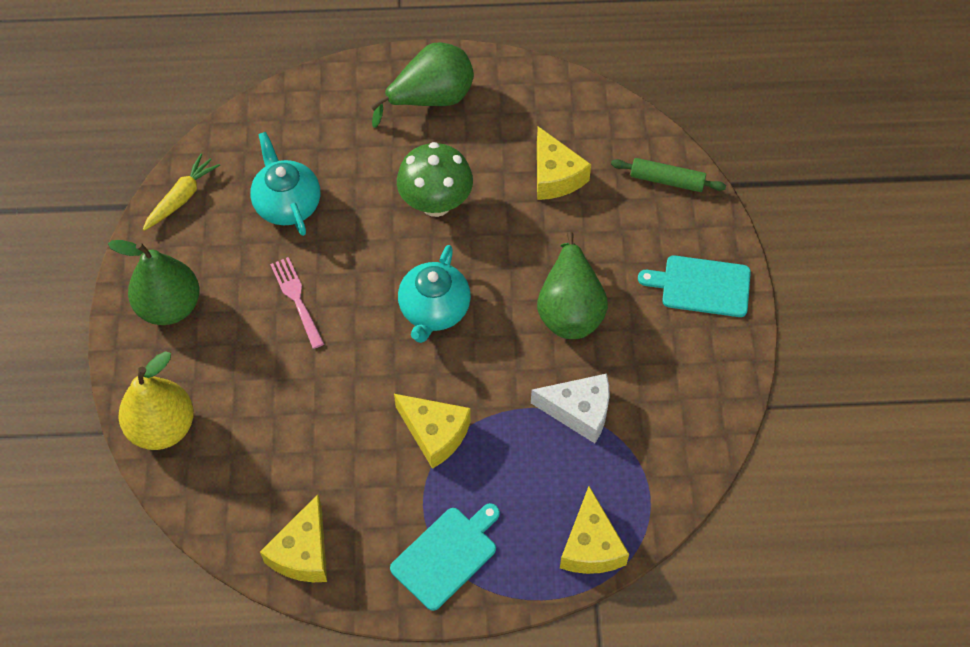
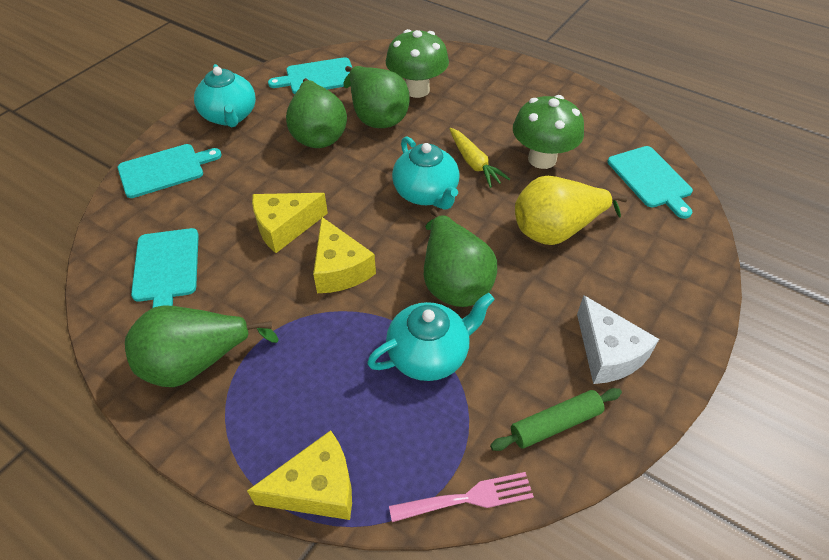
green mushroom: 1 -> 2
green pear: 3 -> 4
turquoise cutting board: 2 -> 4
turquoise teapot: 2 -> 3
yellow cheese: 4 -> 3

